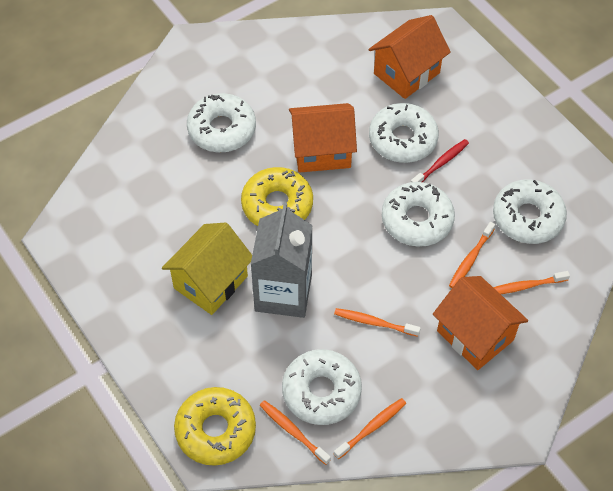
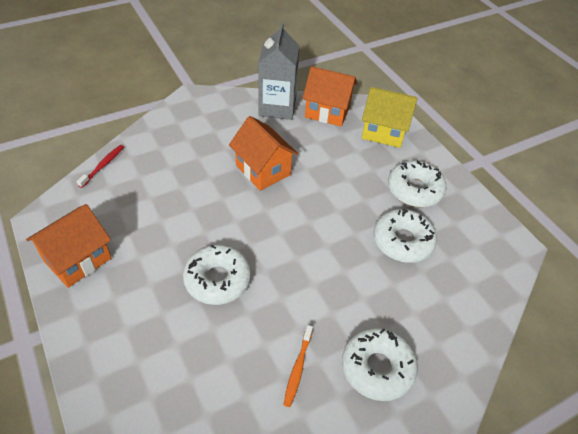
orange toothbrush: 5 -> 1
white donut: 5 -> 4
yellow donut: 2 -> 0

